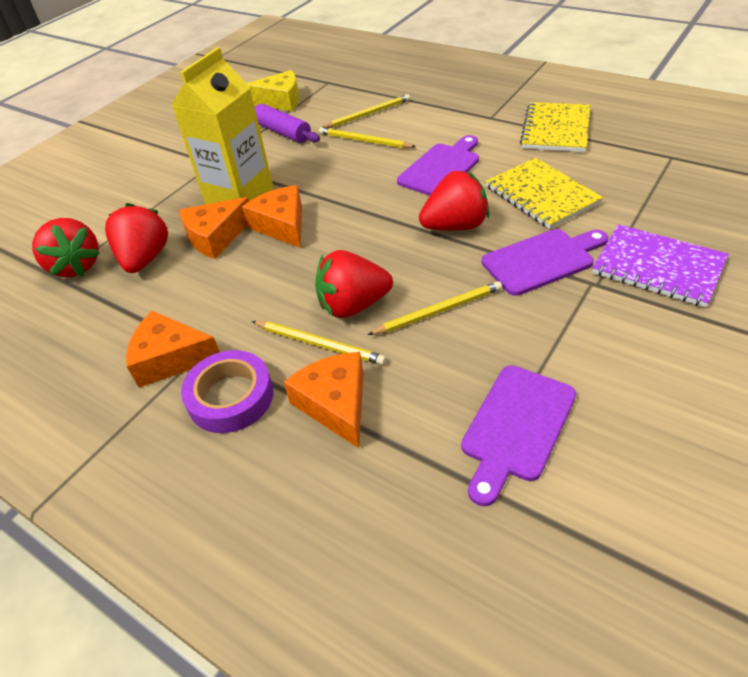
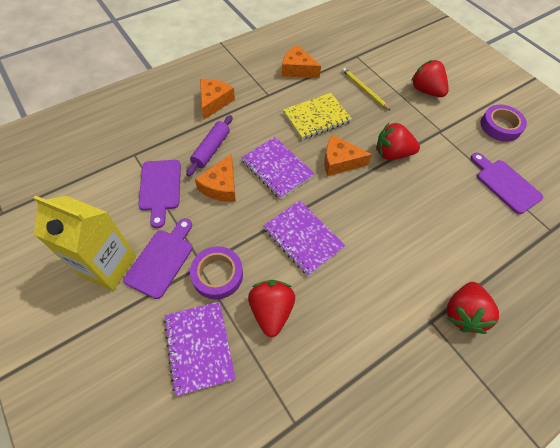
purple notebook: 1 -> 3
purple tape: 1 -> 2
yellow cheese: 1 -> 0
yellow notebook: 2 -> 1
yellow pencil: 4 -> 1

